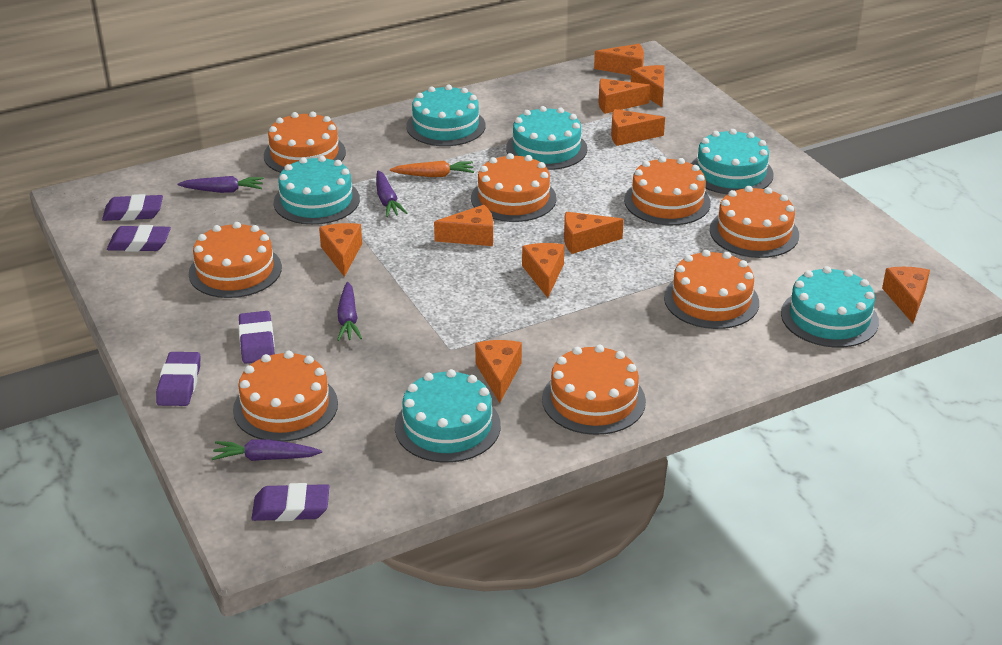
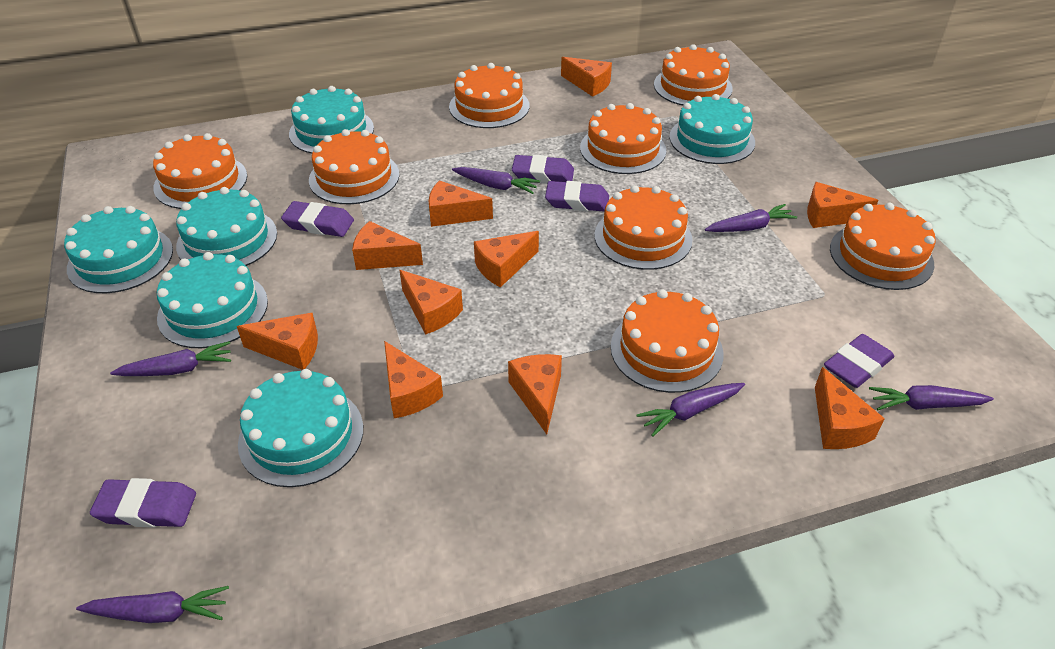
orange carrot: 1 -> 0
purple carrot: 4 -> 6

